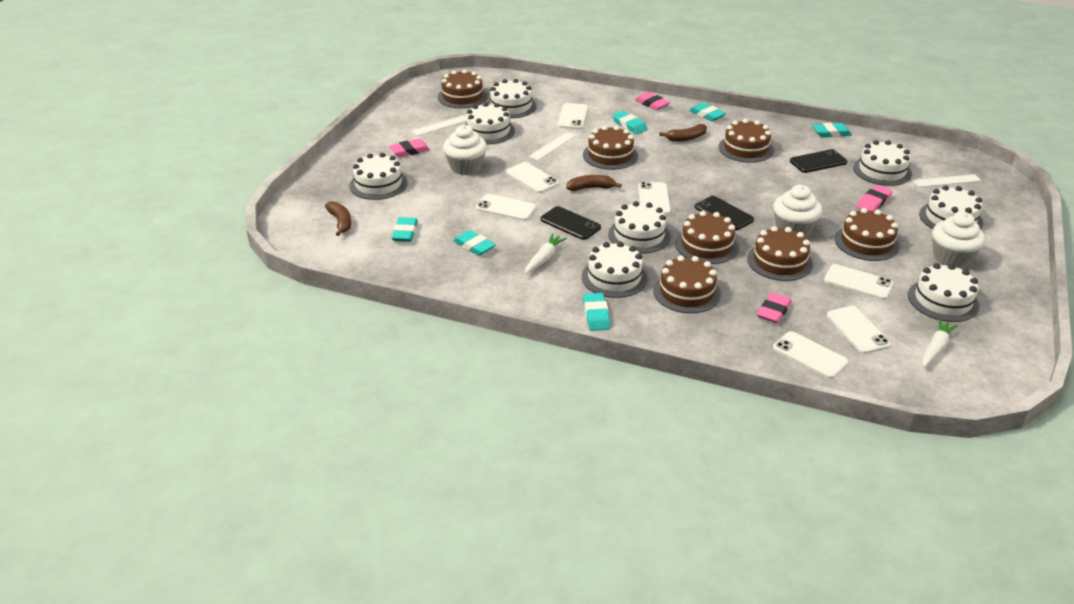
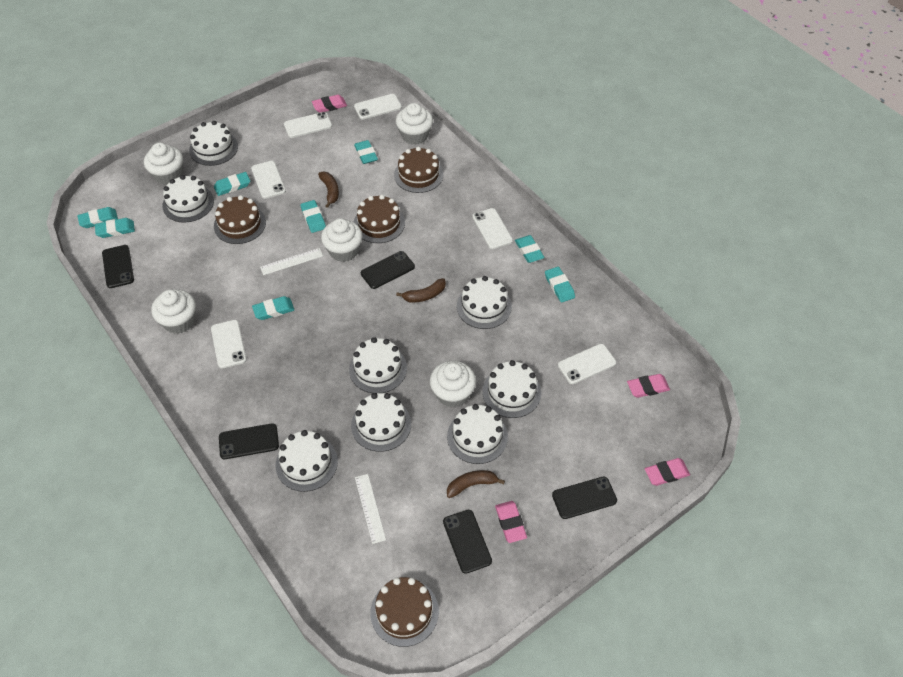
black phone: 3 -> 5
brown cake: 7 -> 4
turquoise eraser: 6 -> 8
white carrot: 2 -> 0
white cupcake: 3 -> 5
white phone: 7 -> 6
white ruler: 3 -> 2

